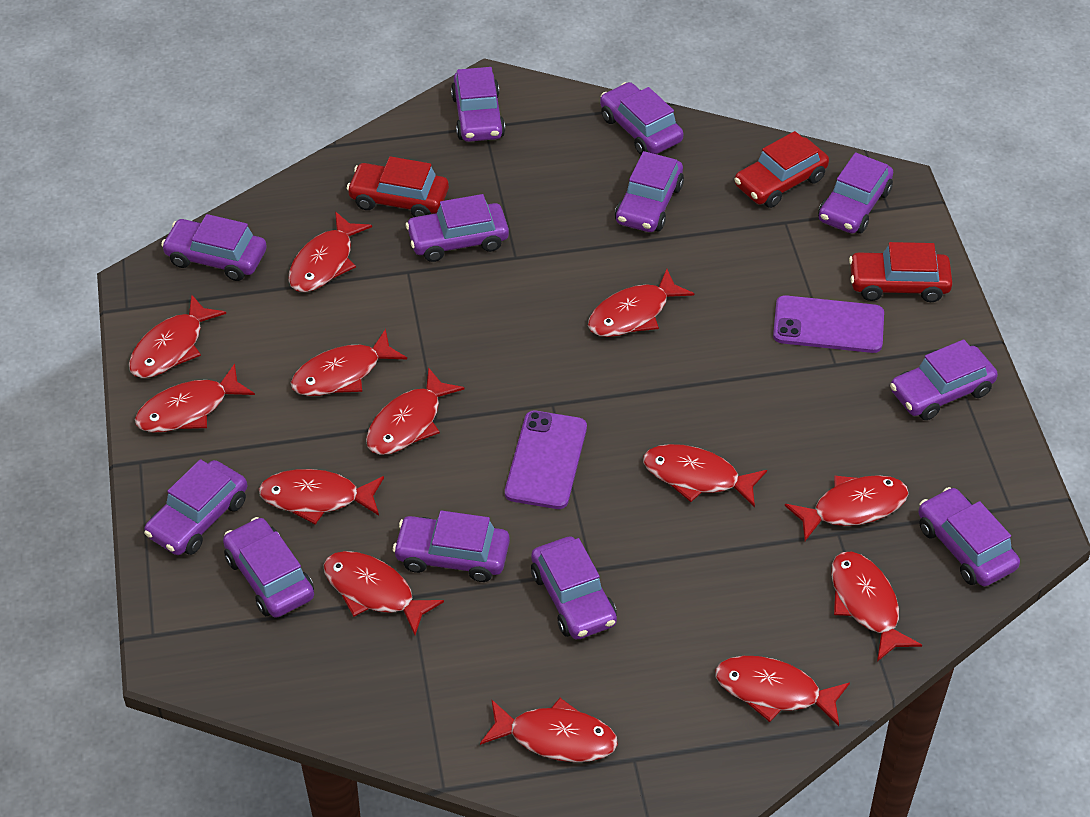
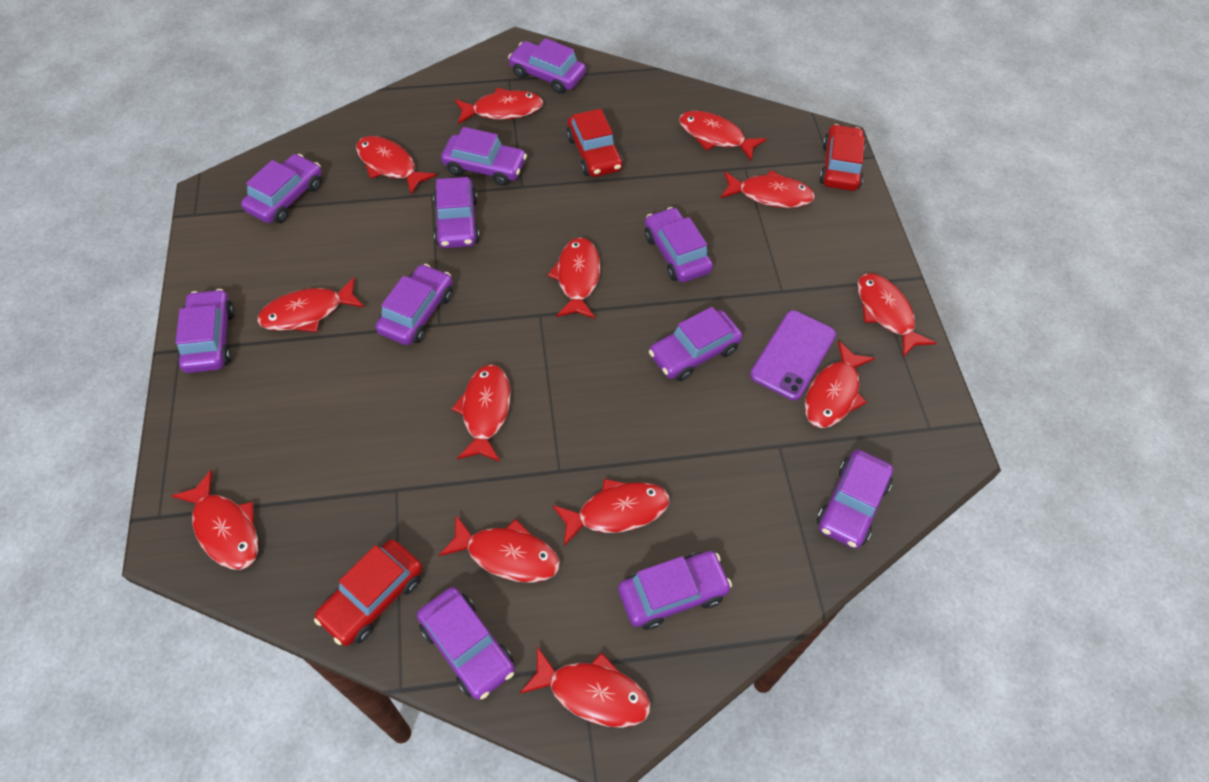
purple car: 12 -> 11
purple phone: 2 -> 1

